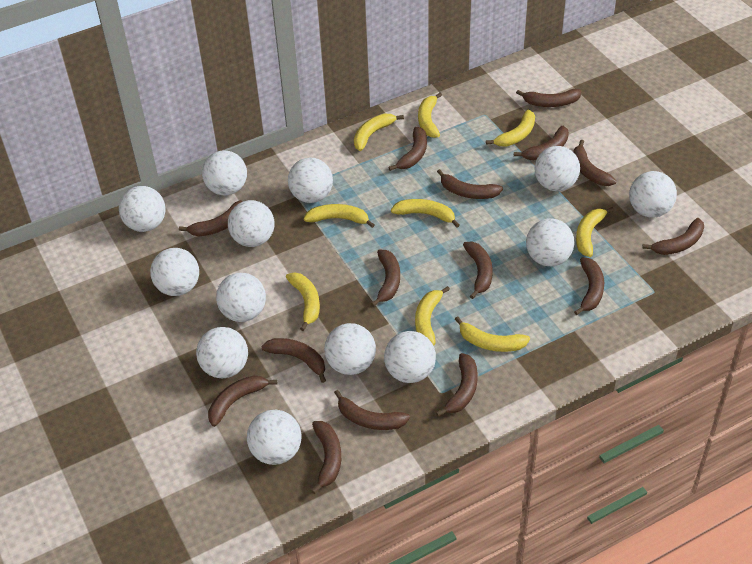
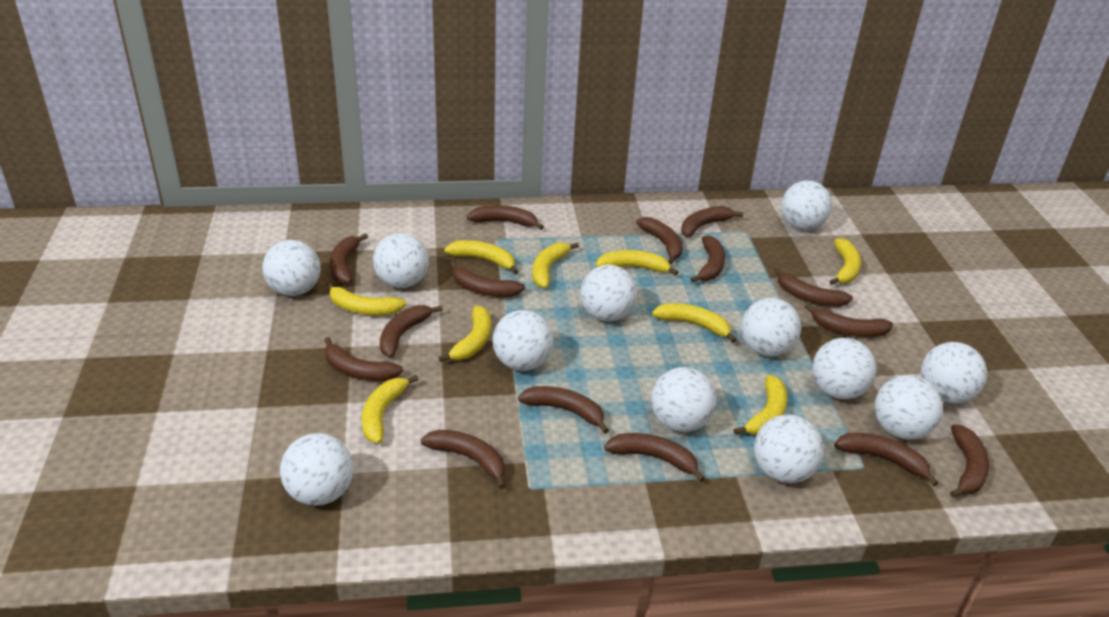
white ball: 13 -> 12

